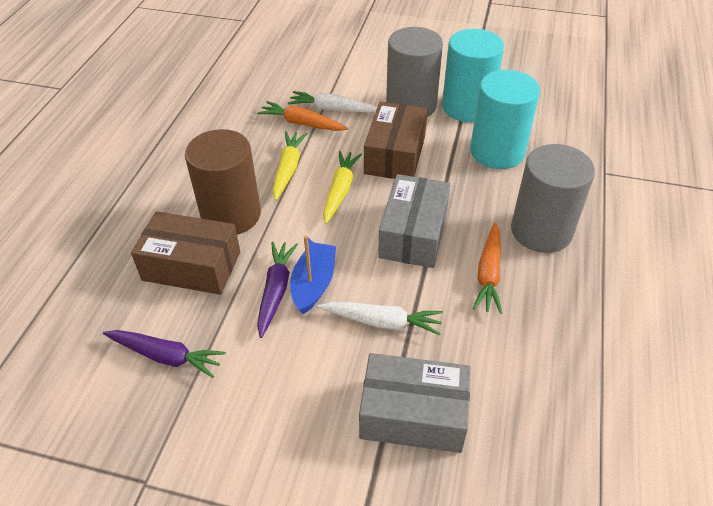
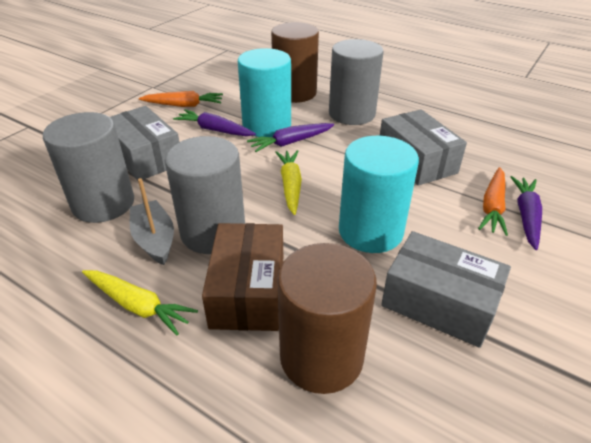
blue boat: 1 -> 0
brown box: 2 -> 1
brown cylinder: 1 -> 2
grey boat: 0 -> 1
grey box: 2 -> 3
grey cylinder: 2 -> 3
purple carrot: 2 -> 3
white carrot: 2 -> 0

